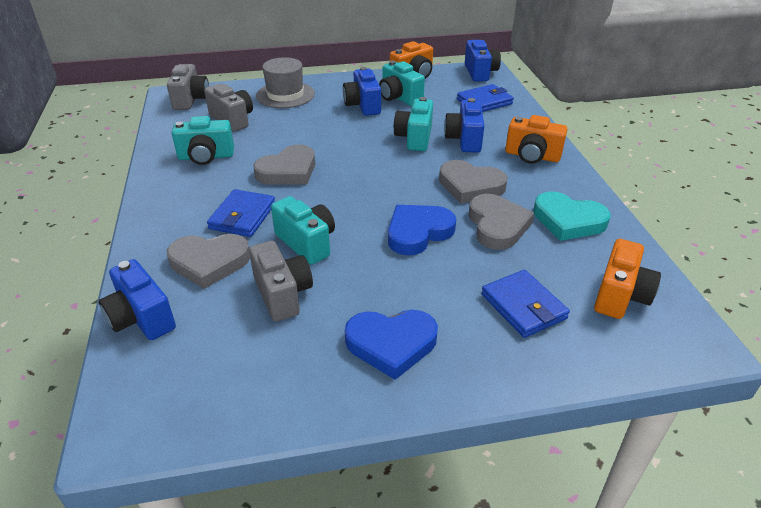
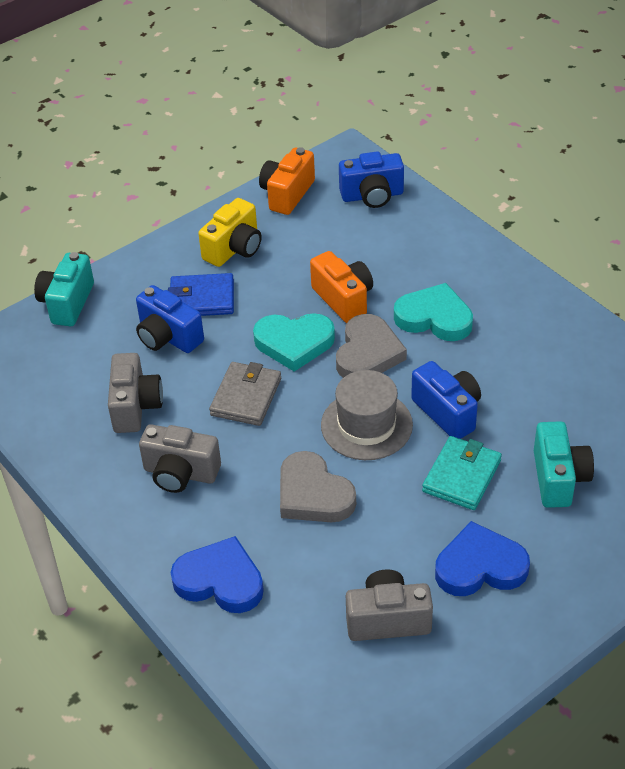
blue camera: 4 -> 3
blue wallet: 3 -> 1
grey heart: 4 -> 2
grey wallet: 0 -> 1
orange camera: 3 -> 2
turquoise camera: 4 -> 2
turquoise heart: 1 -> 2
turquoise wallet: 0 -> 1
yellow camera: 0 -> 1

